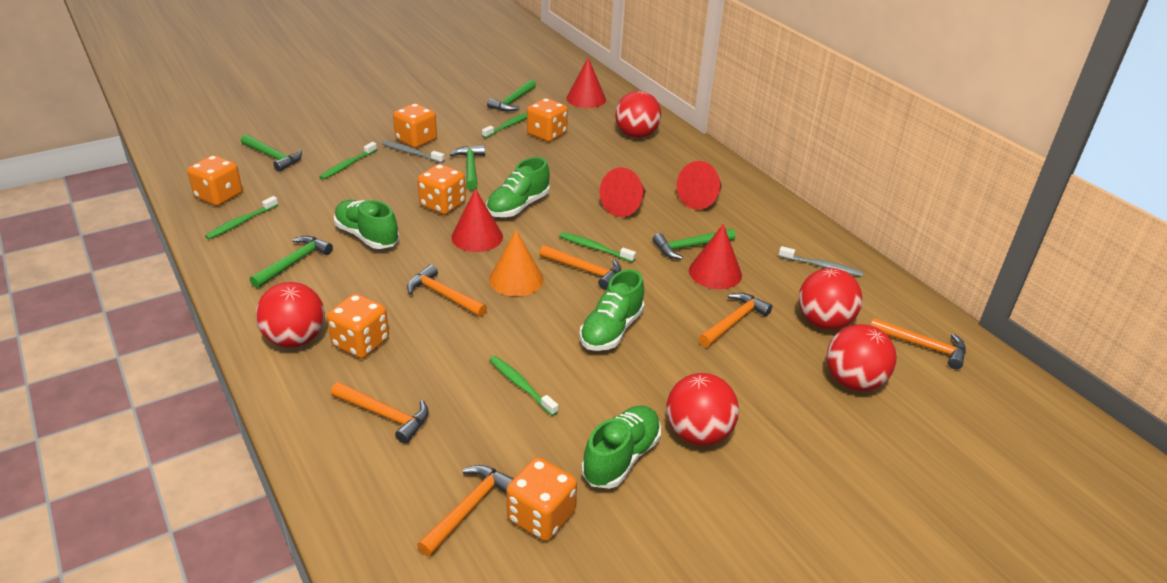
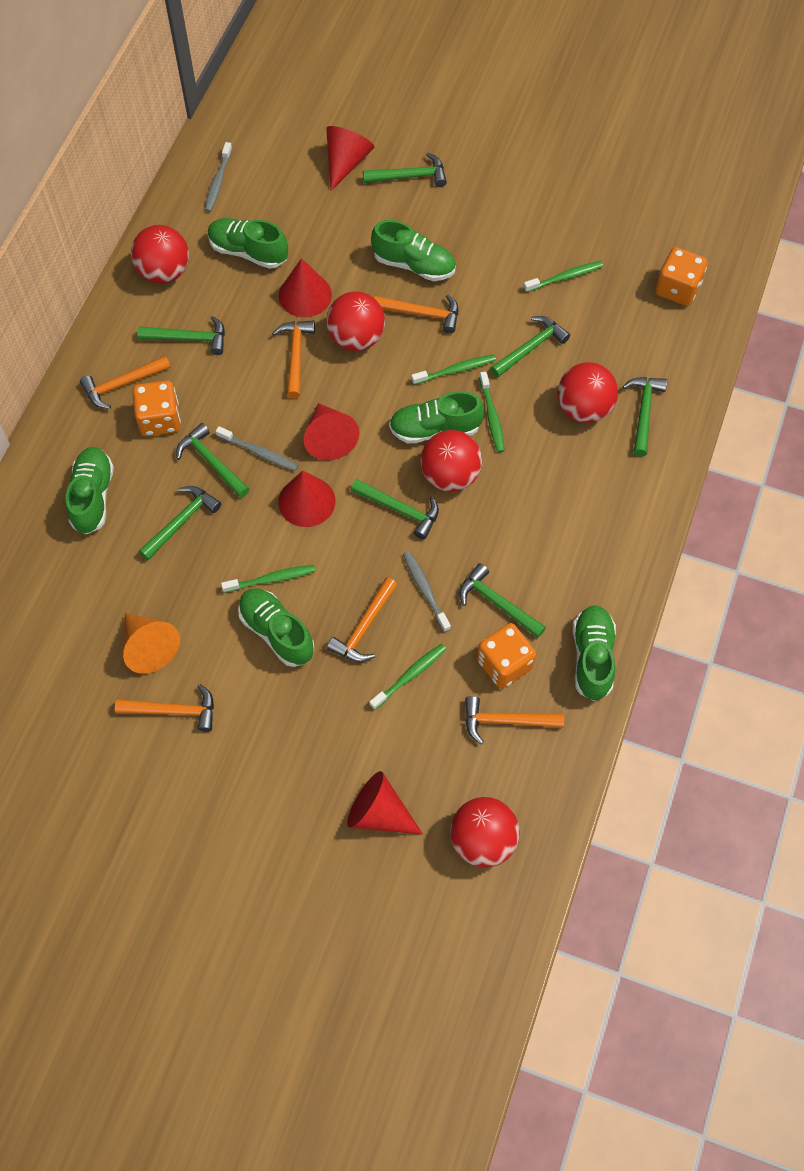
green hammer: 5 -> 8
green shoe: 4 -> 6
grey toothbrush: 2 -> 3
orange dice: 6 -> 3

